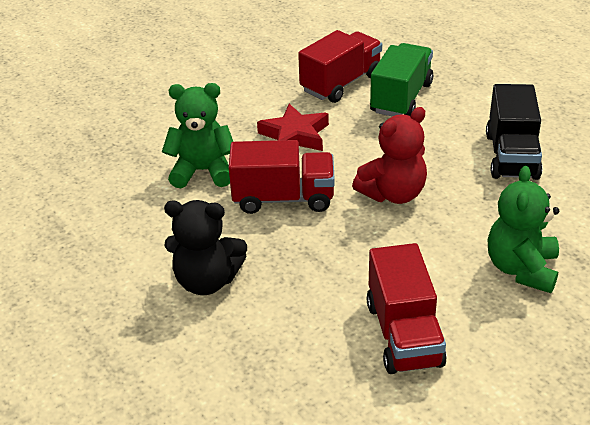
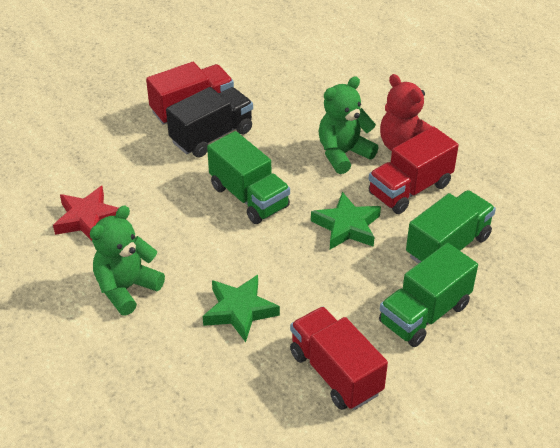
black teddy bear: 1 -> 0
green star: 0 -> 2
green truck: 1 -> 3

